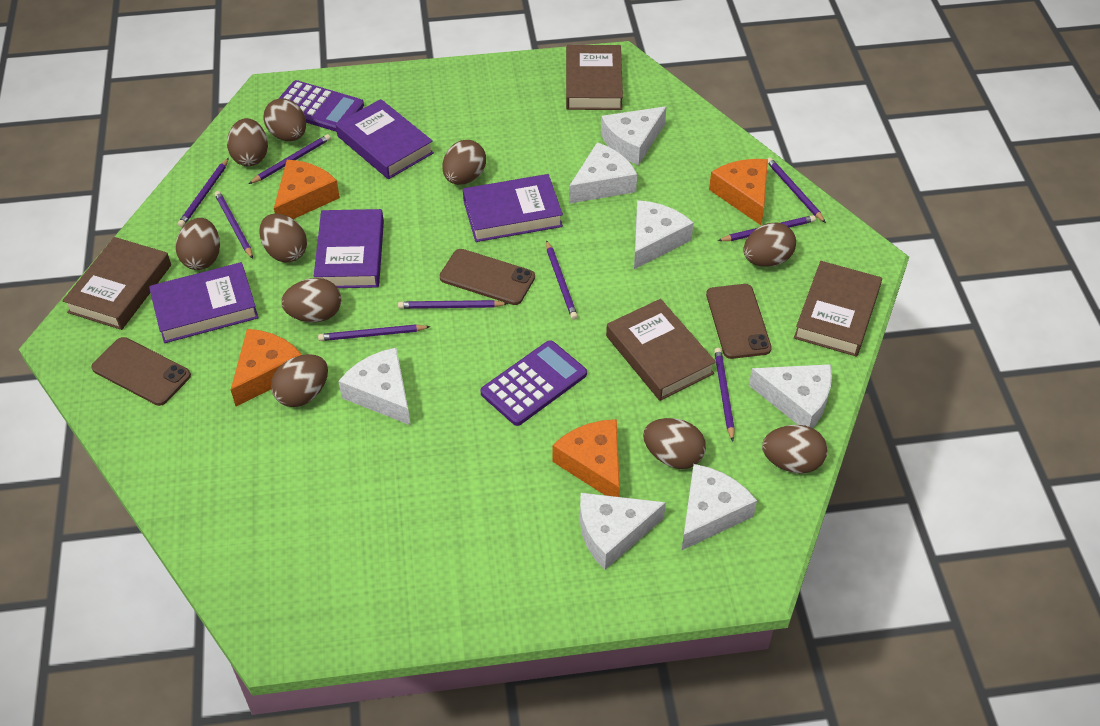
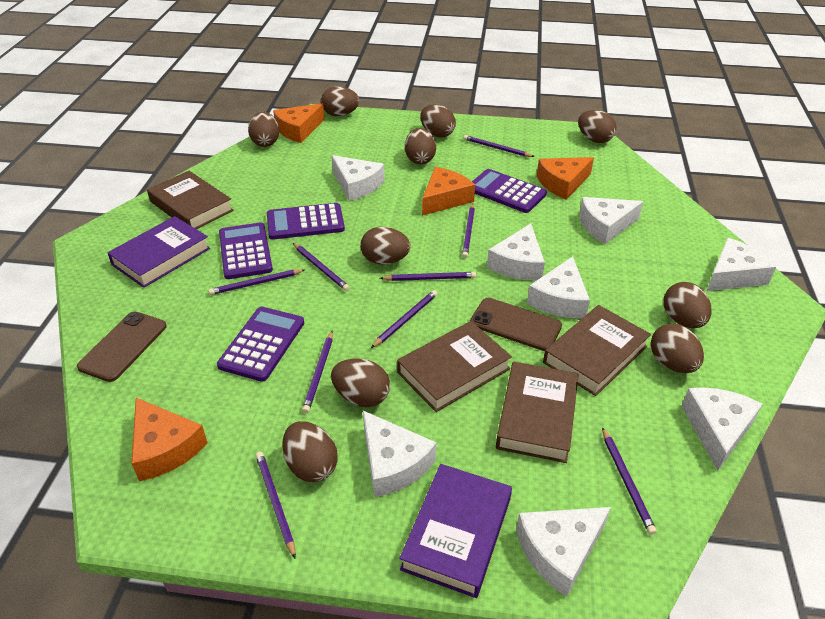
brown phone: 3 -> 2
purple book: 4 -> 2
purple calculator: 2 -> 4
white cheese: 7 -> 8

